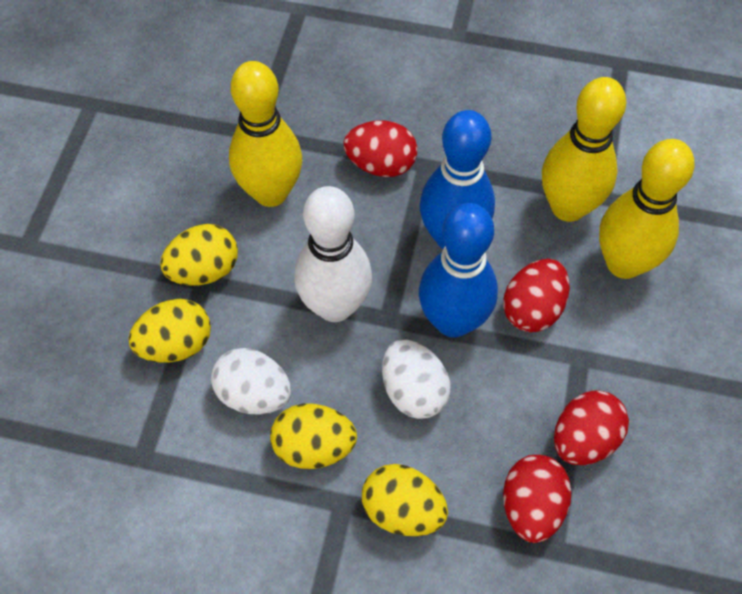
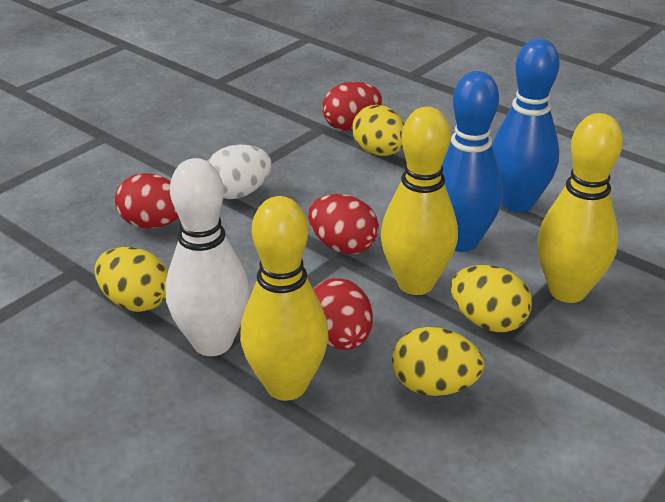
white egg: 2 -> 1

